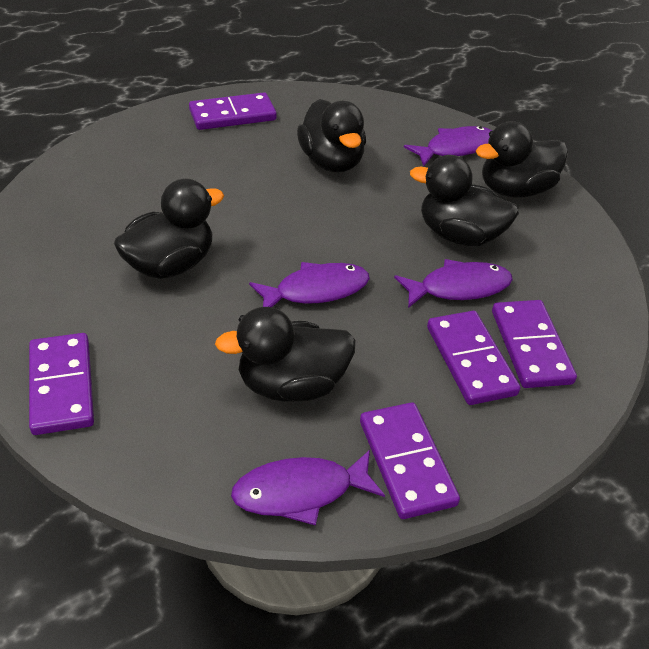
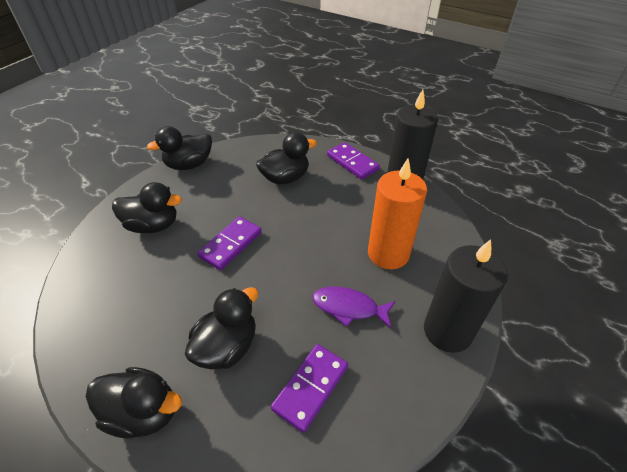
black candle: 0 -> 2
orange candle: 0 -> 1
purple domino: 5 -> 3
purple fish: 4 -> 1

